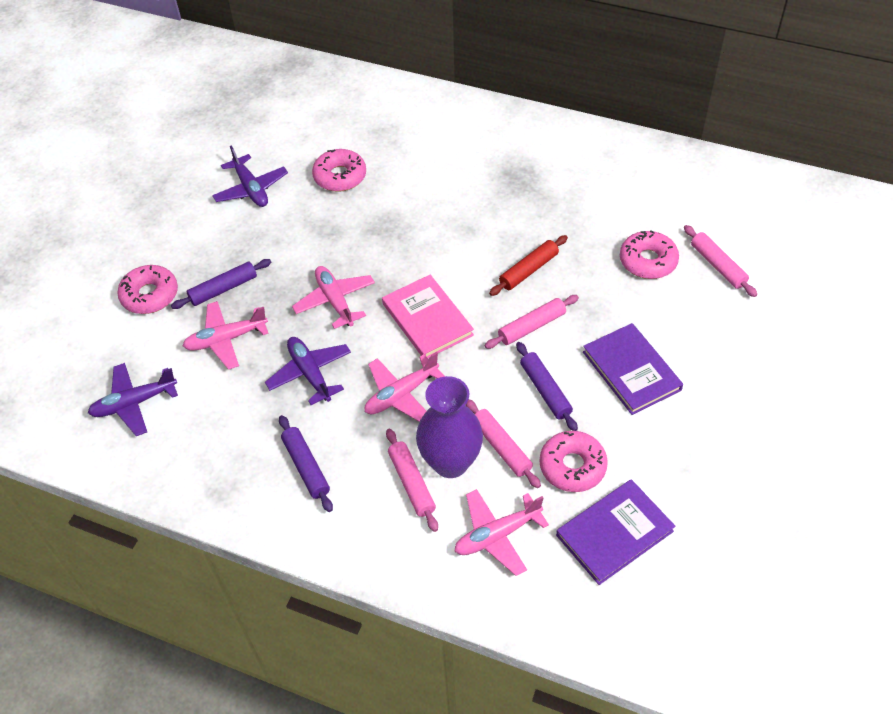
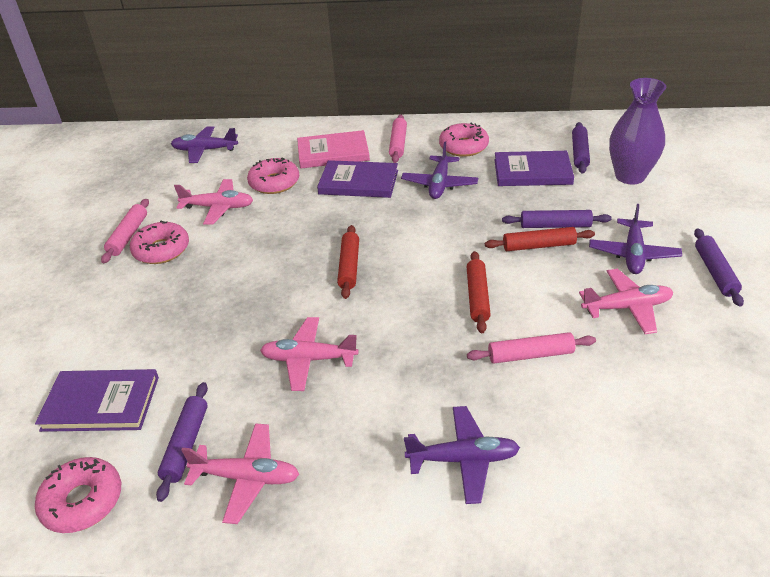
pink rolling pin: 4 -> 3
purple book: 2 -> 3
purple plane: 3 -> 4
purple rolling pin: 3 -> 4
red rolling pin: 1 -> 3

